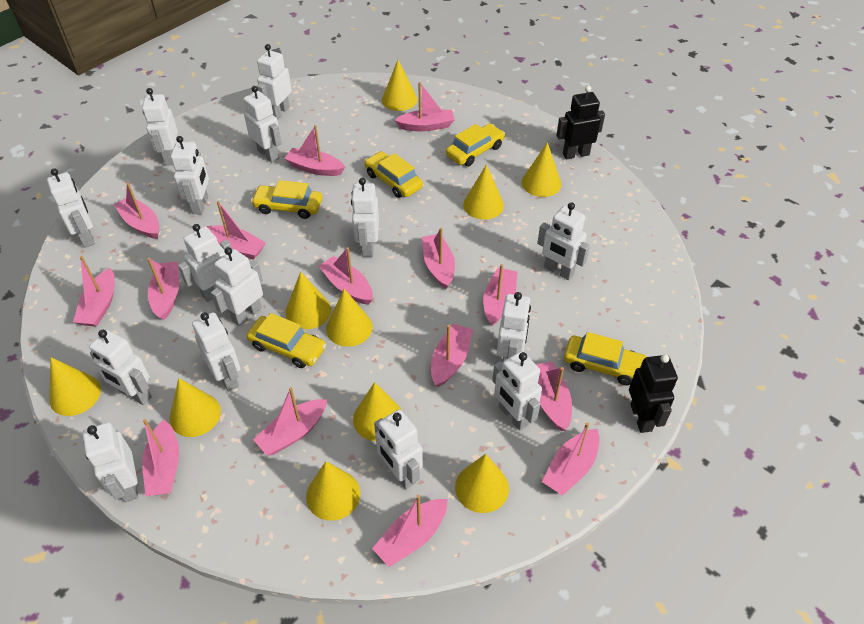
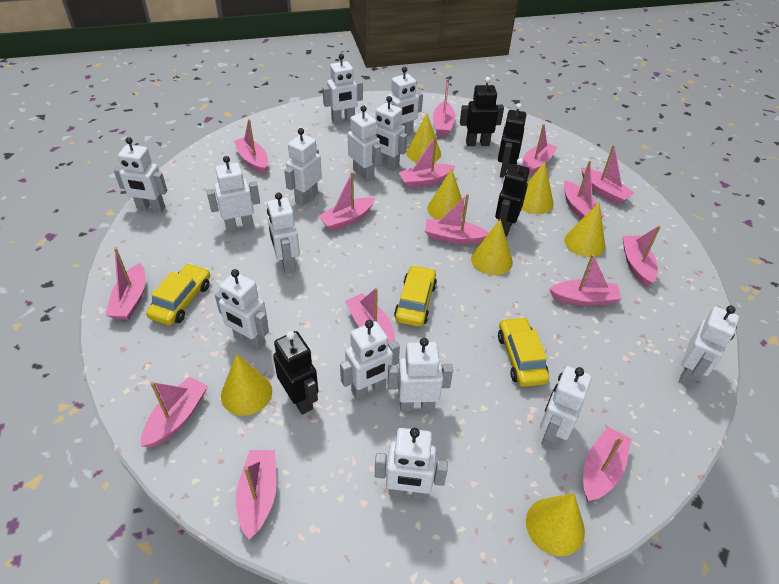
black robot: 2 -> 4
white robot: 15 -> 14
yellow car: 5 -> 3
yellow cone: 10 -> 7

